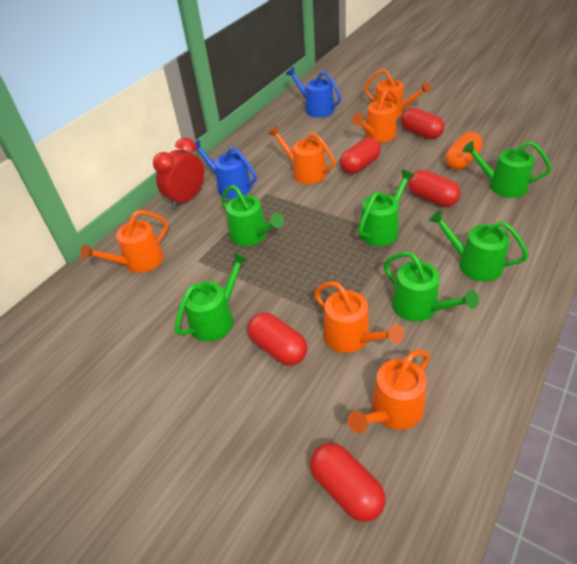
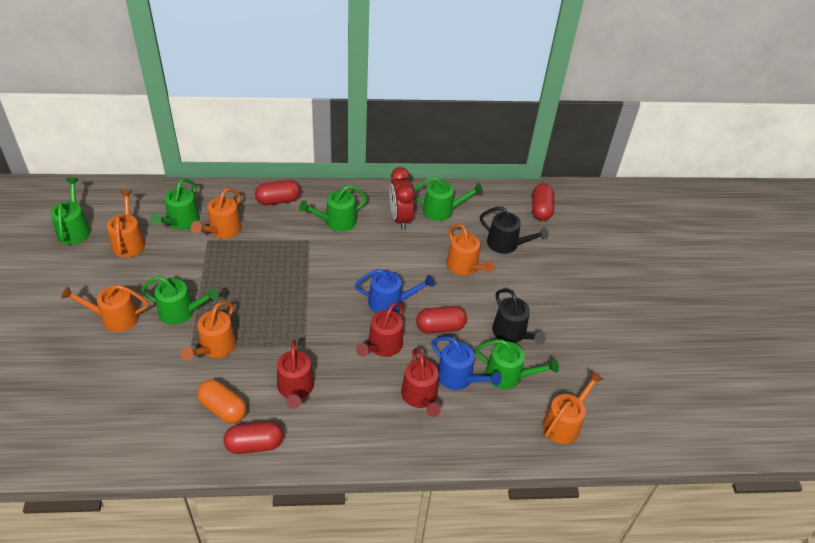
black watering can: 0 -> 2
red capsule: 5 -> 4
red watering can: 0 -> 3

